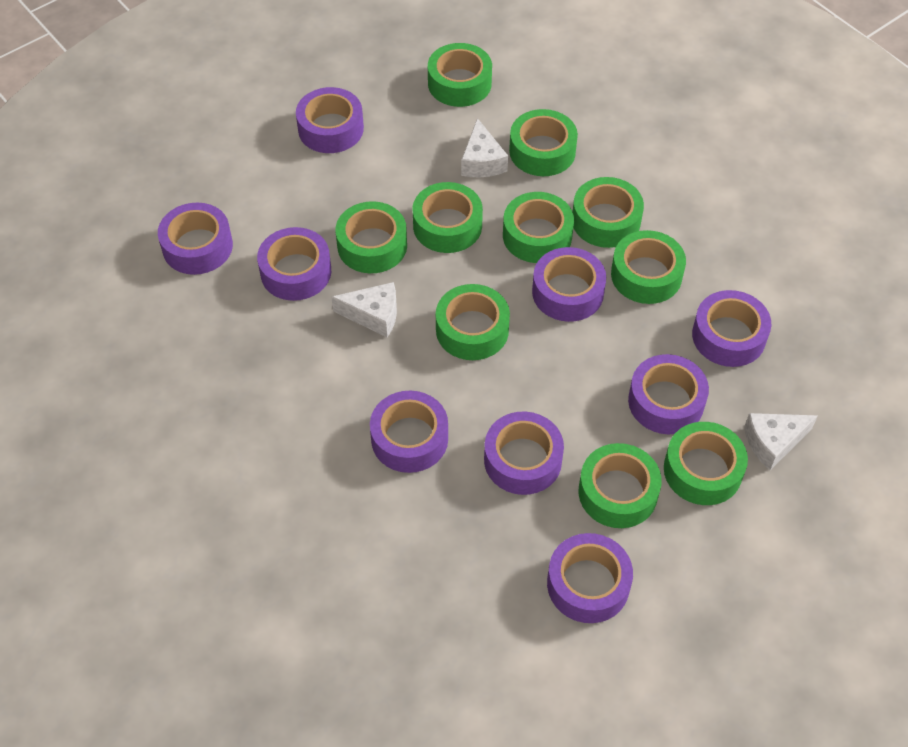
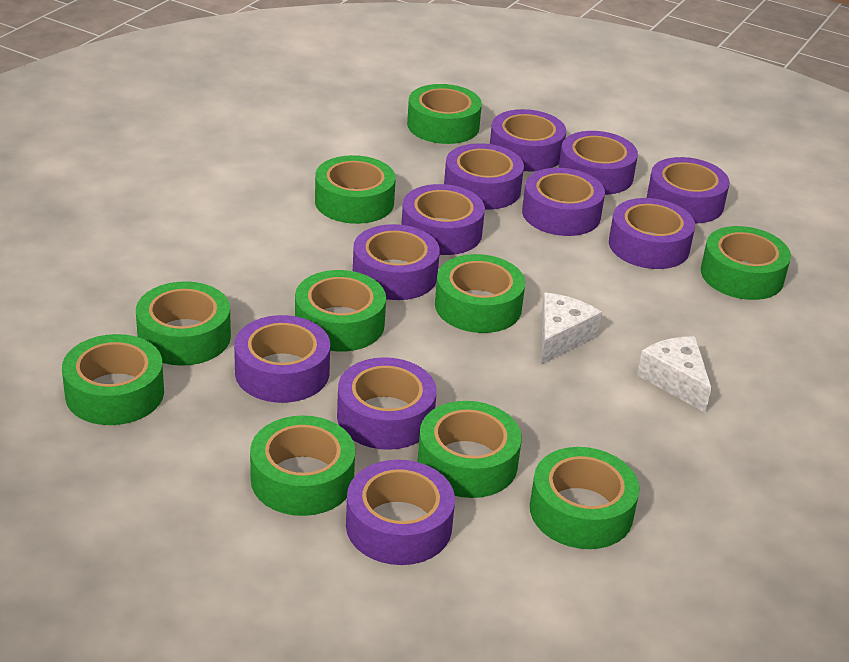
purple tape: 9 -> 11
white cheese: 3 -> 2

